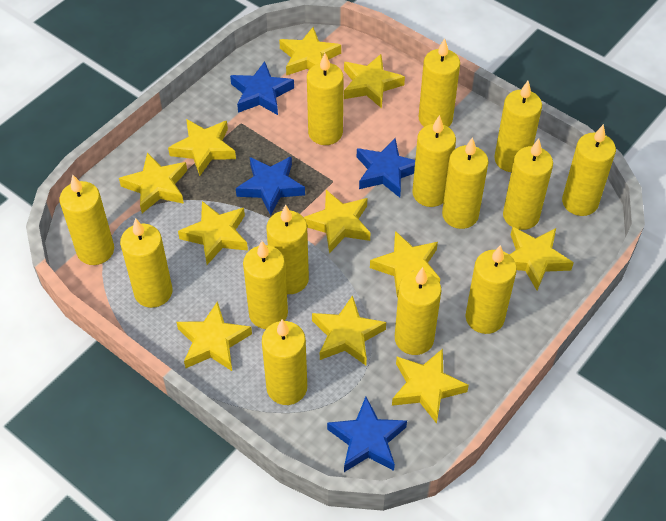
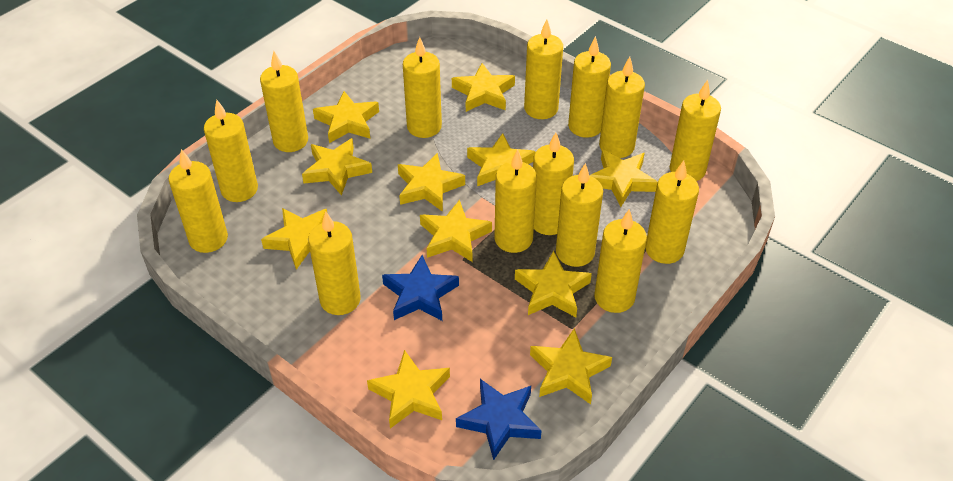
blue star: 4 -> 2

